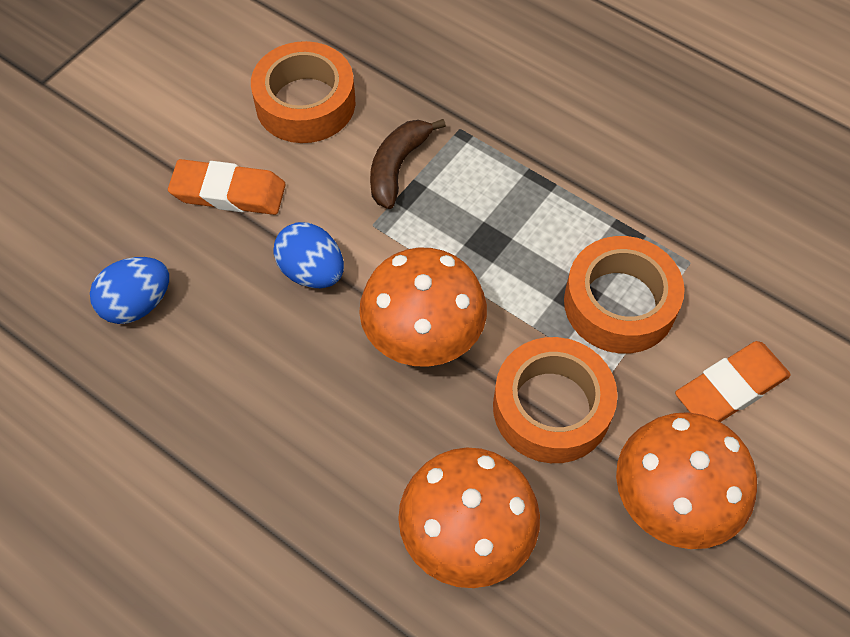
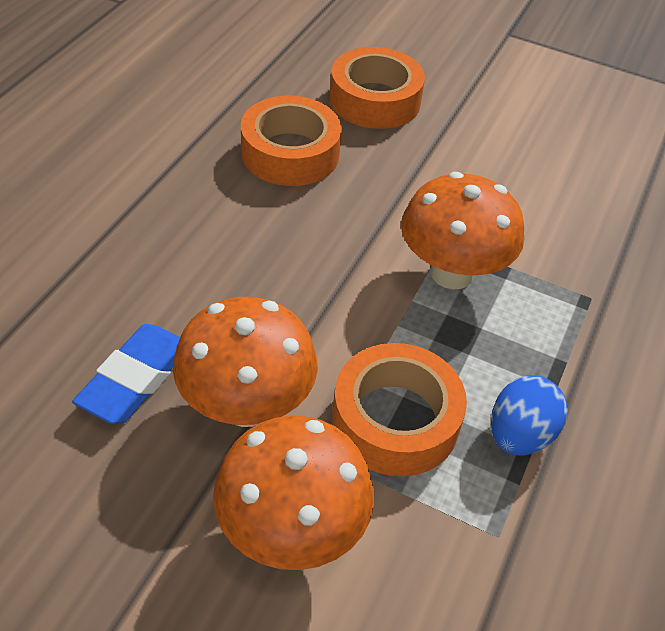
blue egg: 2 -> 1
blue eraser: 0 -> 1
brown banana: 1 -> 0
orange eraser: 2 -> 0

